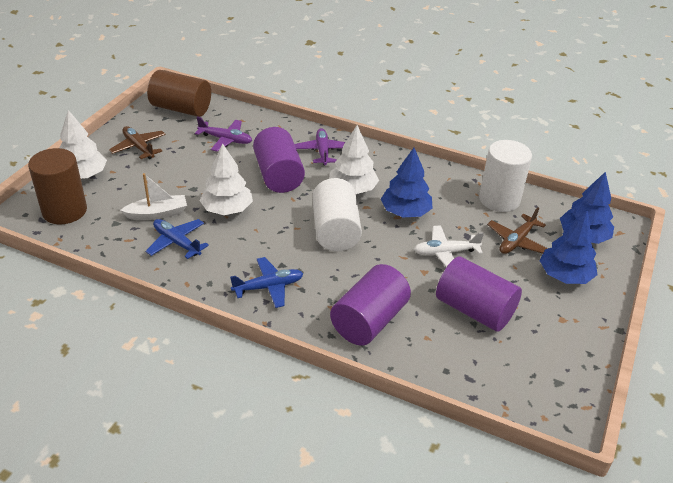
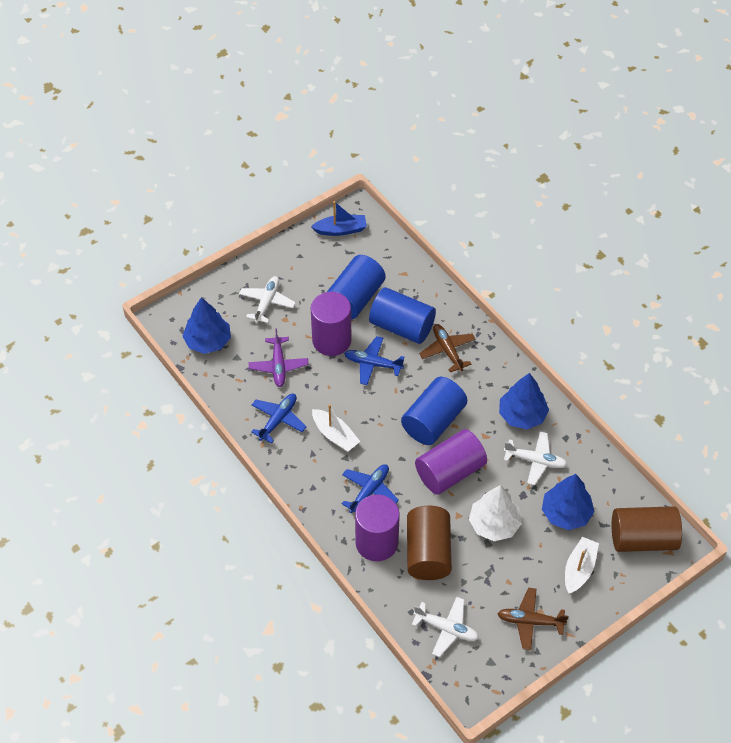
blue boat: 0 -> 1
blue cylinder: 0 -> 3
blue plane: 2 -> 3
purple plane: 2 -> 1
white boat: 1 -> 2
white cylinder: 2 -> 0
white plane: 1 -> 3
white tree: 3 -> 1

